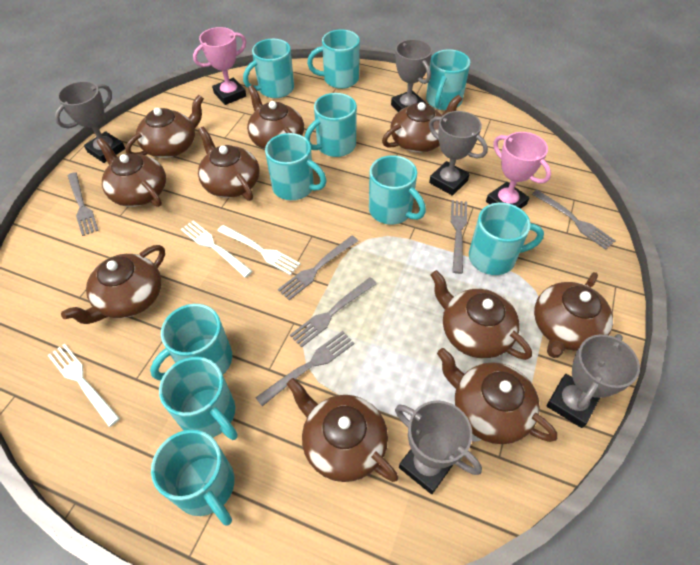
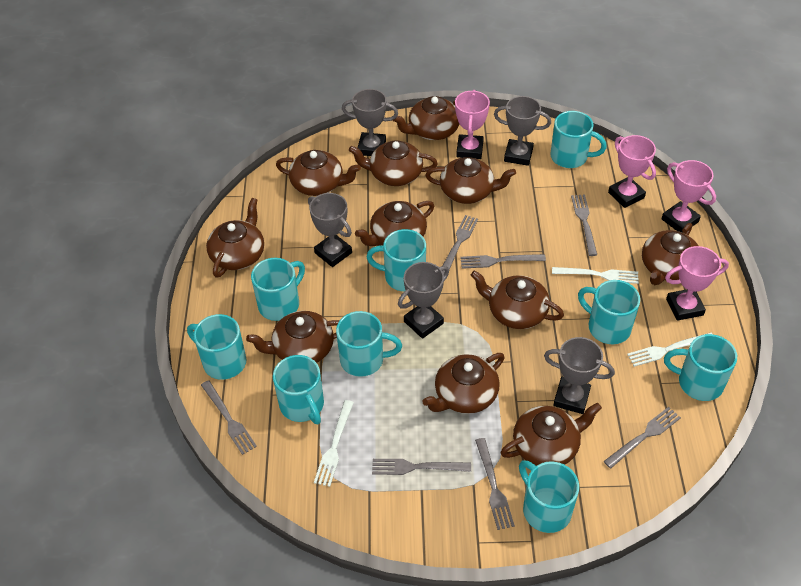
brown teapot: 10 -> 11
grey fork: 6 -> 7
pink trophy: 2 -> 4
turquoise mug: 10 -> 9

